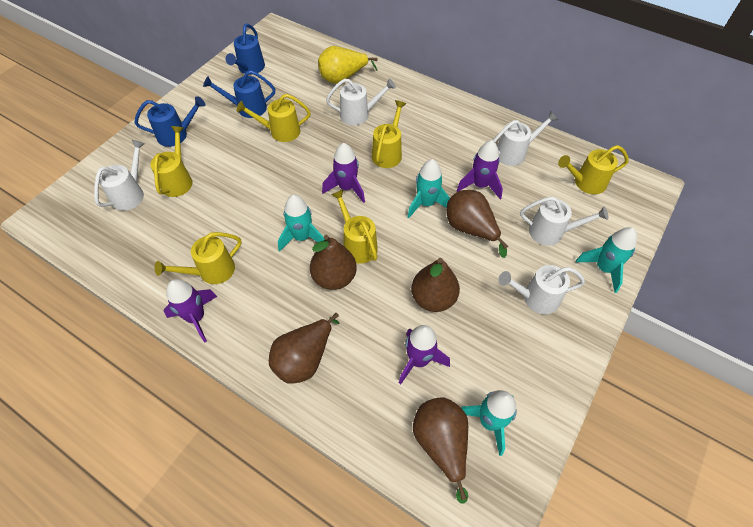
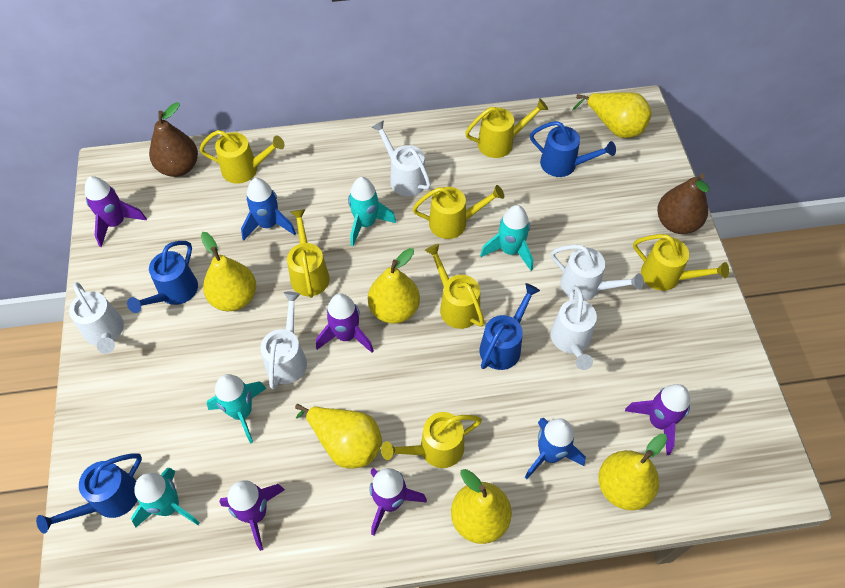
blue rocket: 0 -> 2
blue watering can: 3 -> 4
brown pear: 5 -> 2
purple rocket: 4 -> 5
yellow pear: 1 -> 6
yellow watering can: 6 -> 7

